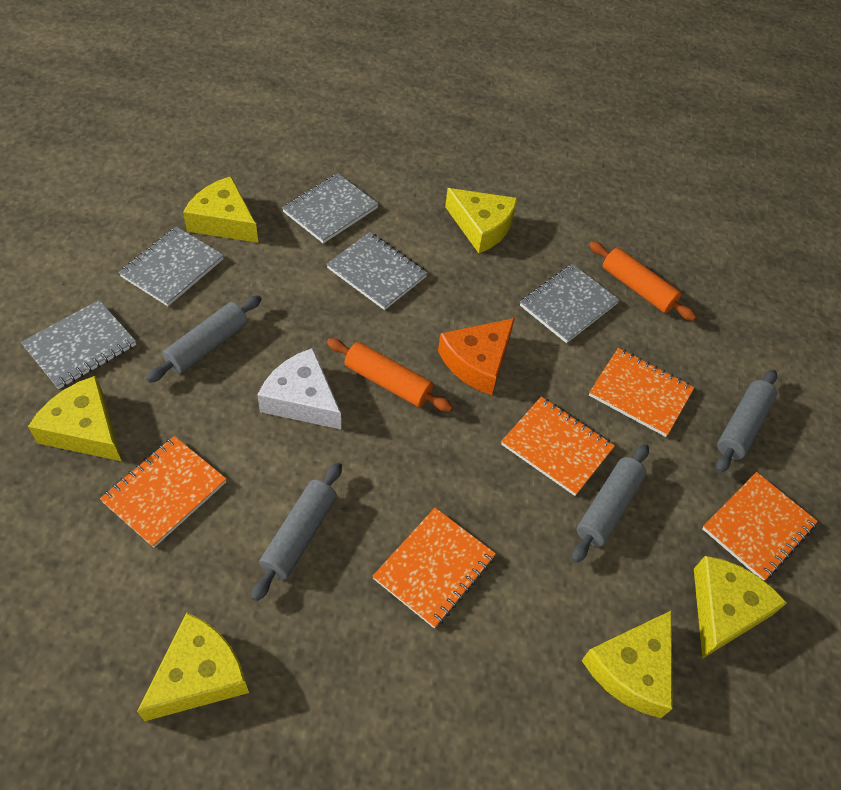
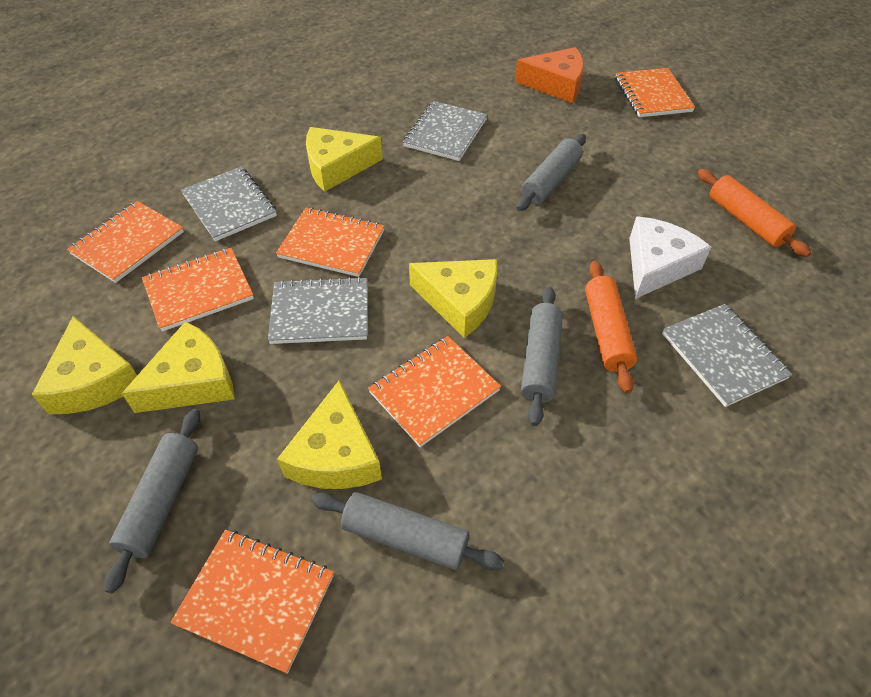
grey notebook: 5 -> 4
orange notebook: 5 -> 6
yellow cheese: 6 -> 5

